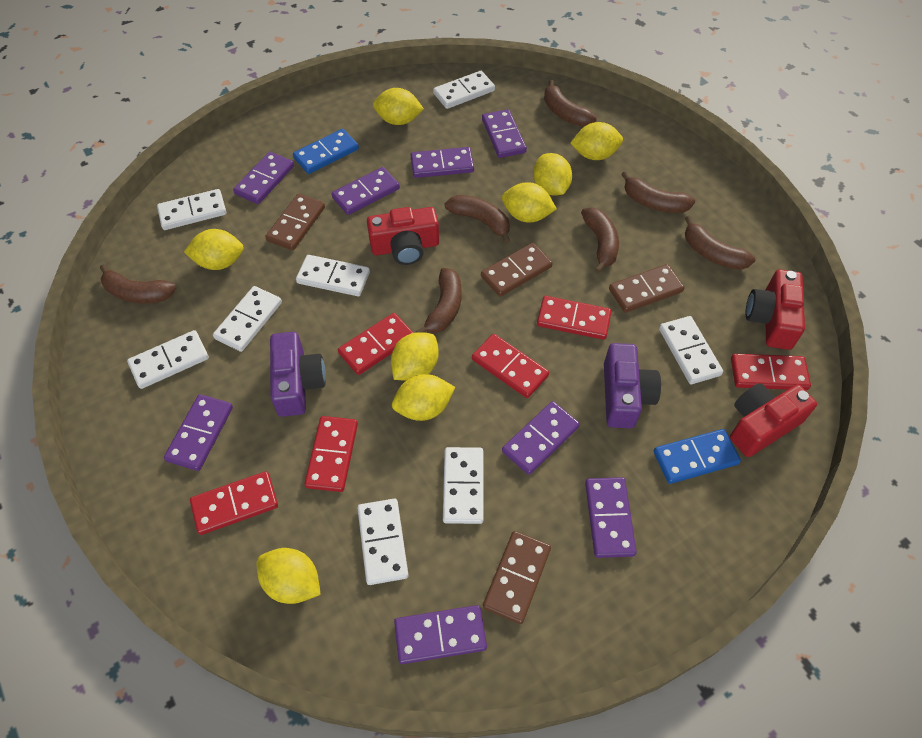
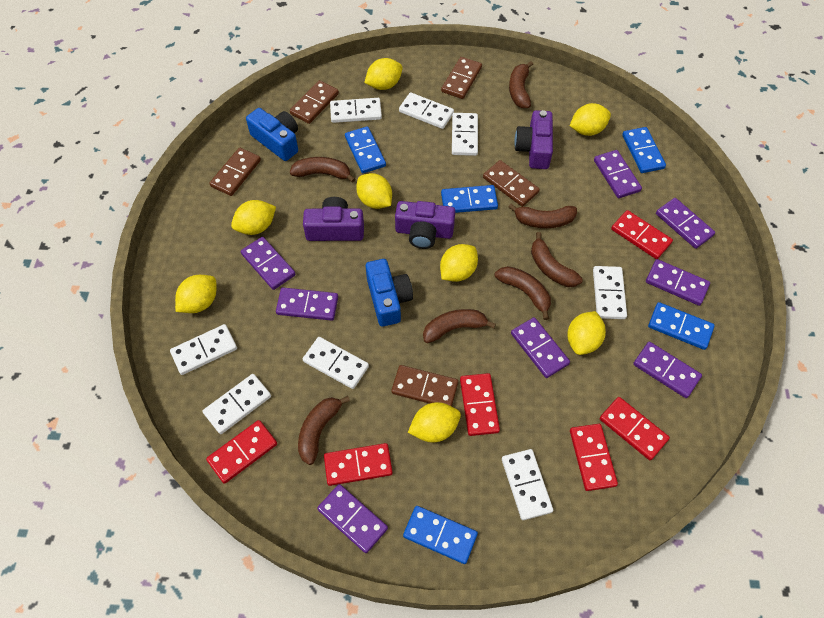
blue camera: 0 -> 2
blue domino: 2 -> 5
brown domino: 4 -> 5
purple camera: 2 -> 3
red camera: 3 -> 0

